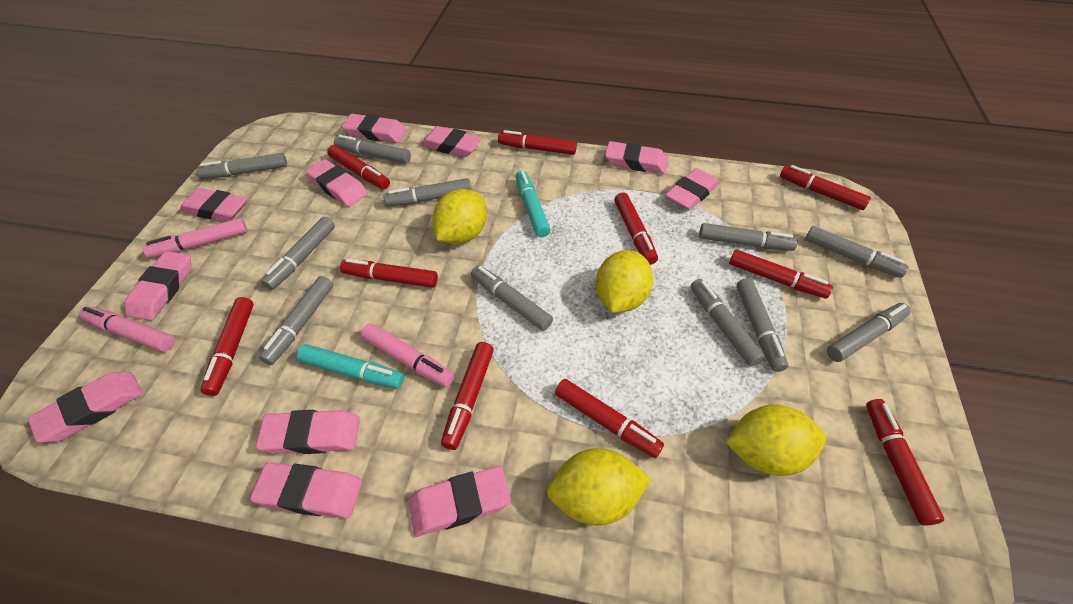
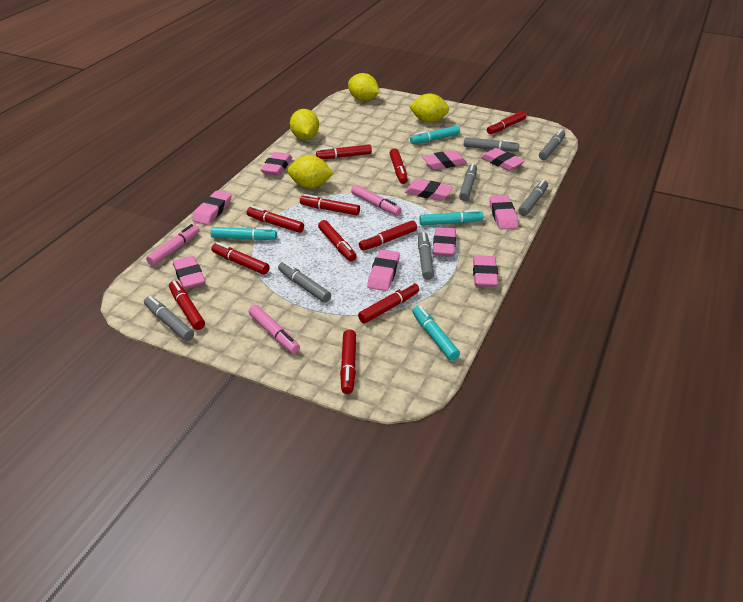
grey marker: 11 -> 7
pink eraser: 11 -> 10
red marker: 10 -> 11
turquoise marker: 2 -> 4

